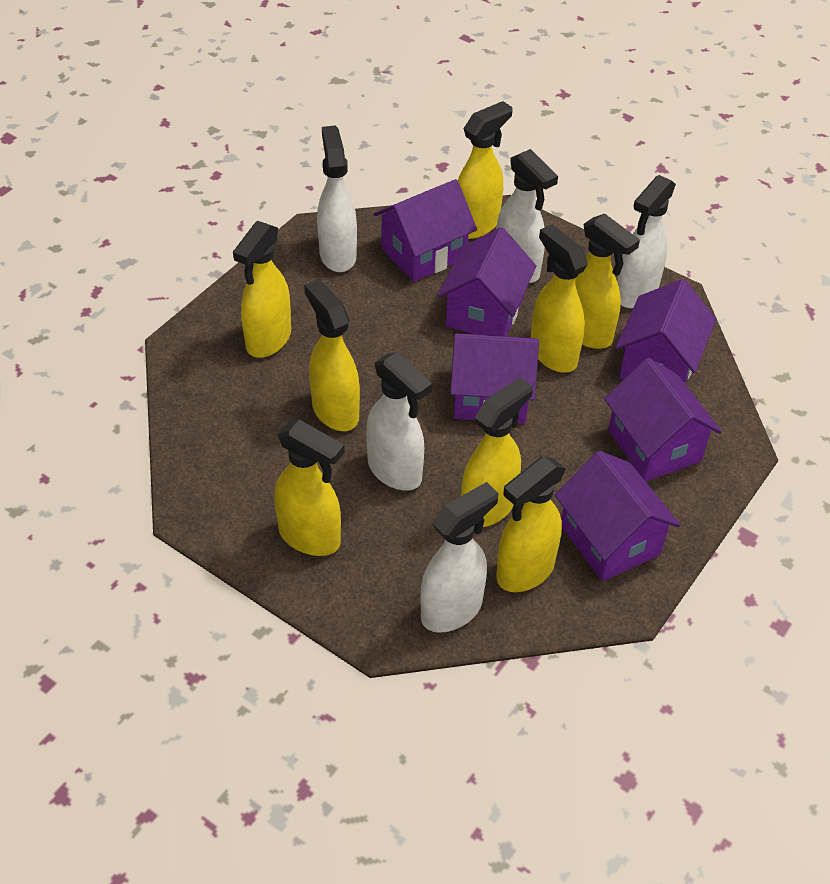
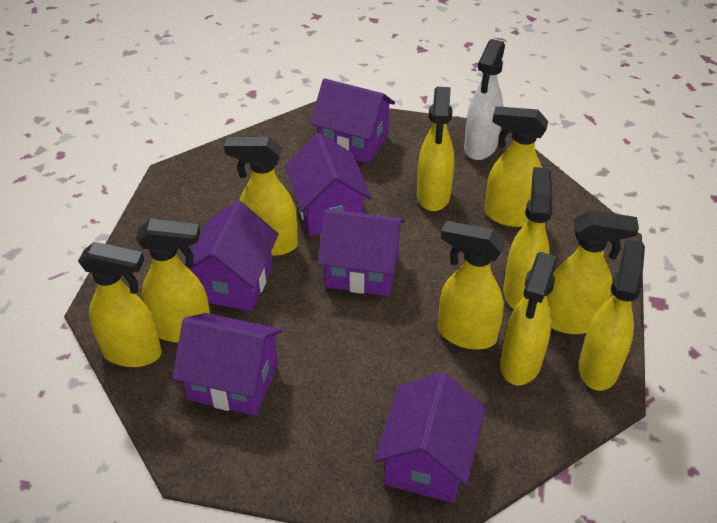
white spray bottle: 5 -> 1
yellow spray bottle: 8 -> 10

